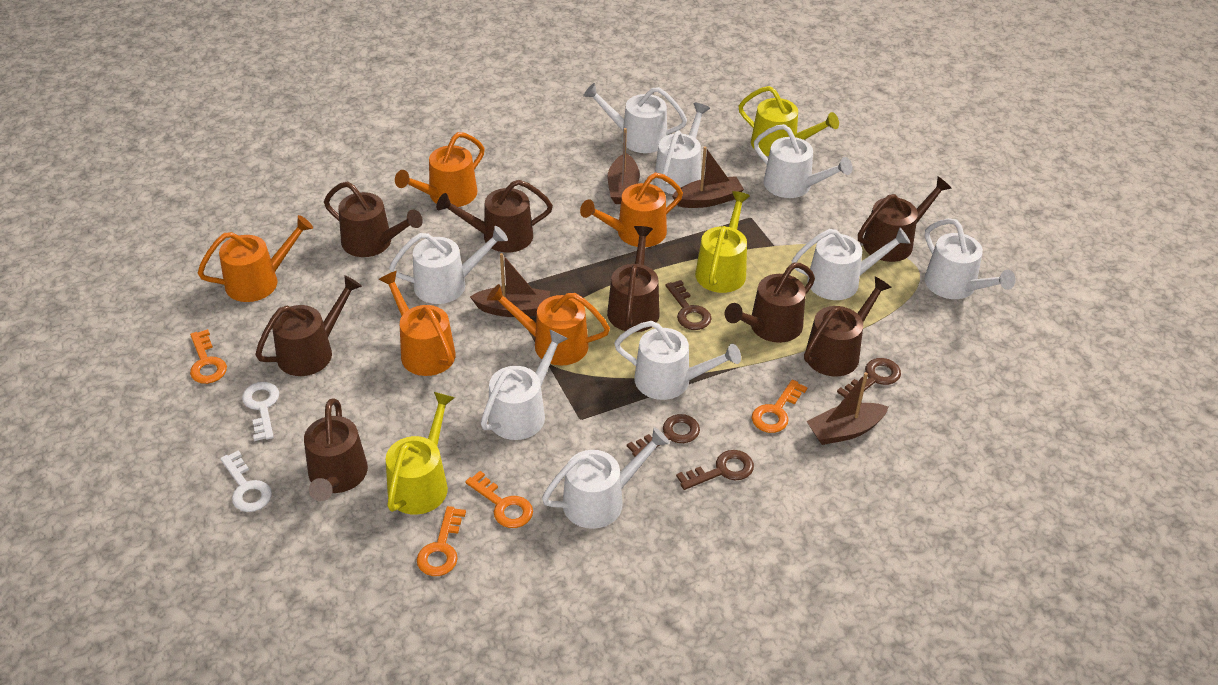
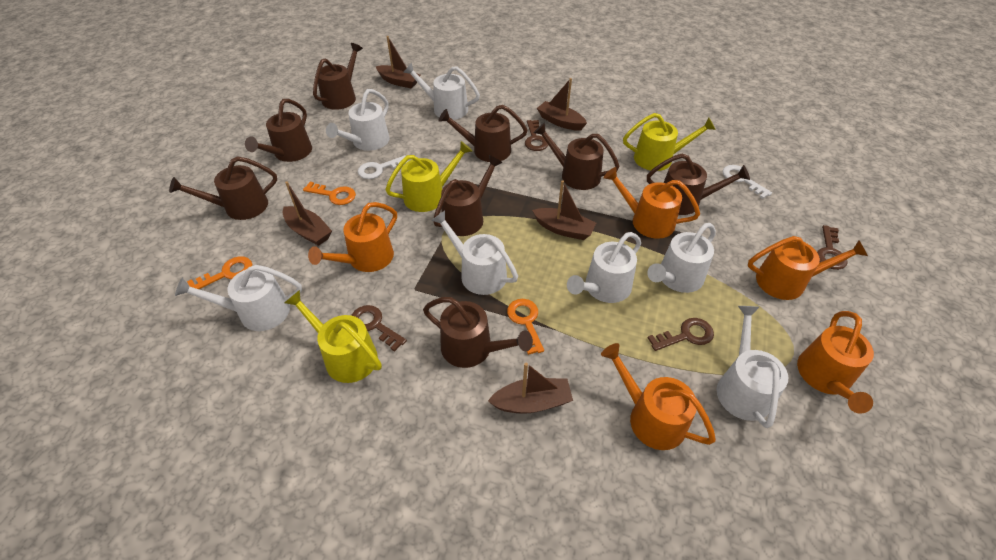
brown boat: 4 -> 5
orange key: 4 -> 3
white watering can: 9 -> 7

